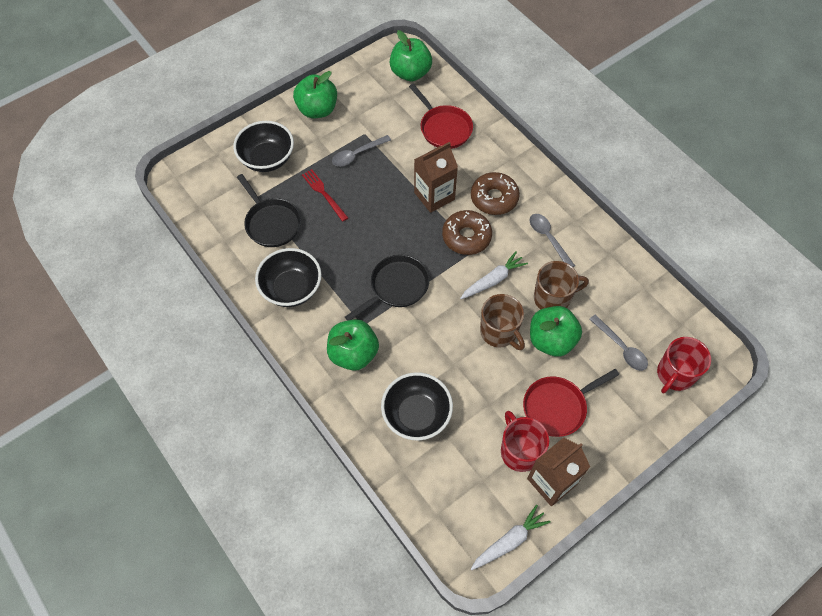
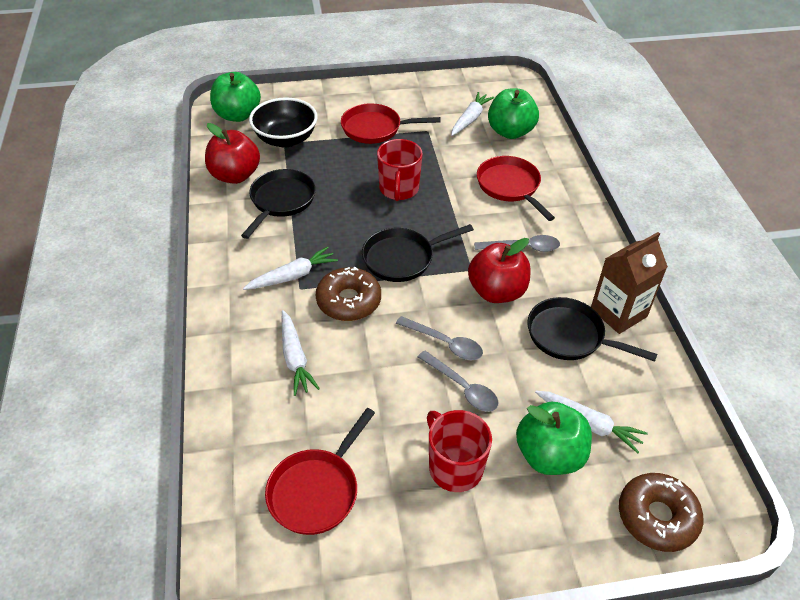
black bowl: 3 -> 1
black pan: 2 -> 3
brown carton: 2 -> 1
brown mug: 2 -> 0
green apple: 4 -> 3
red apple: 0 -> 2
red fork: 1 -> 0
red pan: 2 -> 3
white carrot: 2 -> 4

